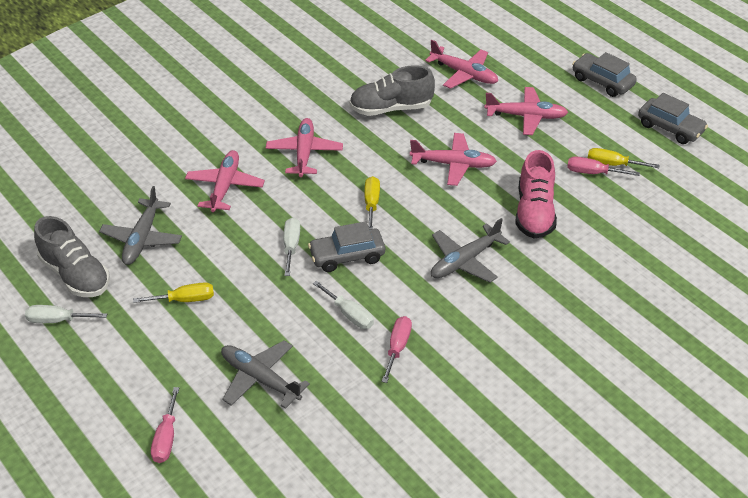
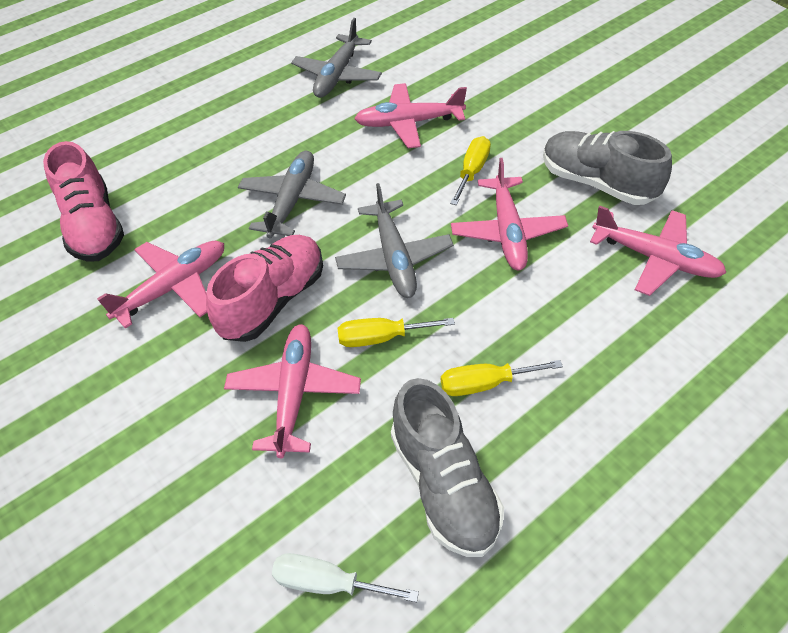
grey car: 3 -> 0
pink screwdriver: 3 -> 0
pink shoe: 1 -> 2
white screwdriver: 3 -> 1

